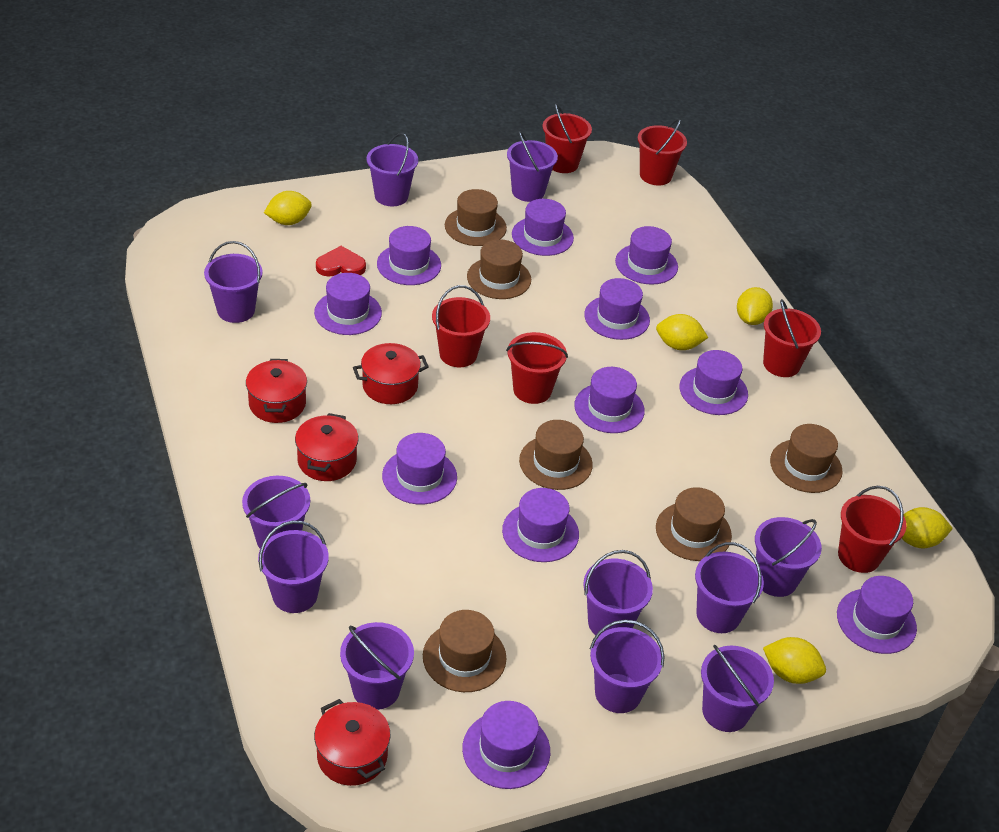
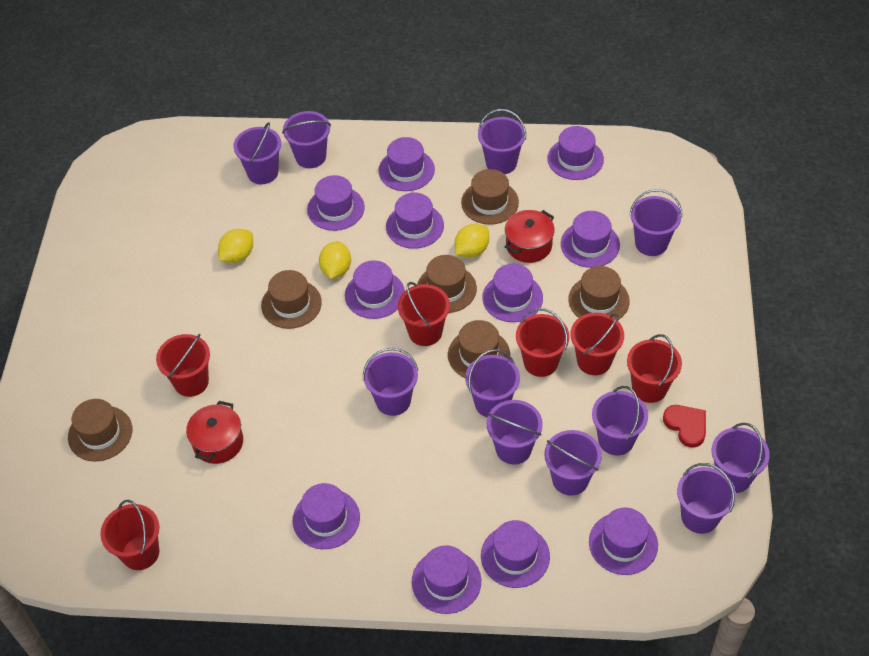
red pot: 4 -> 2
yellow lemon: 5 -> 3

